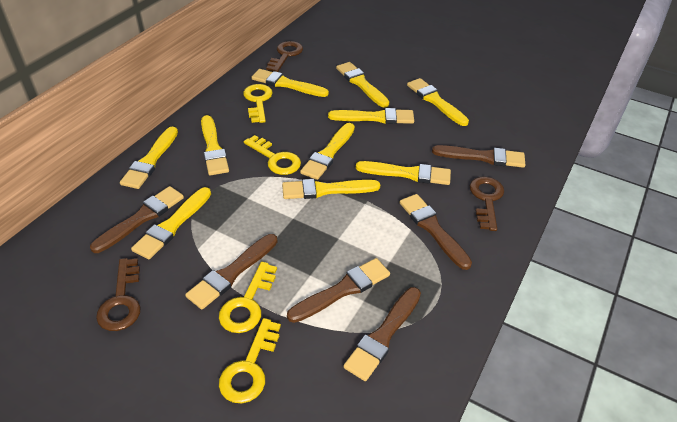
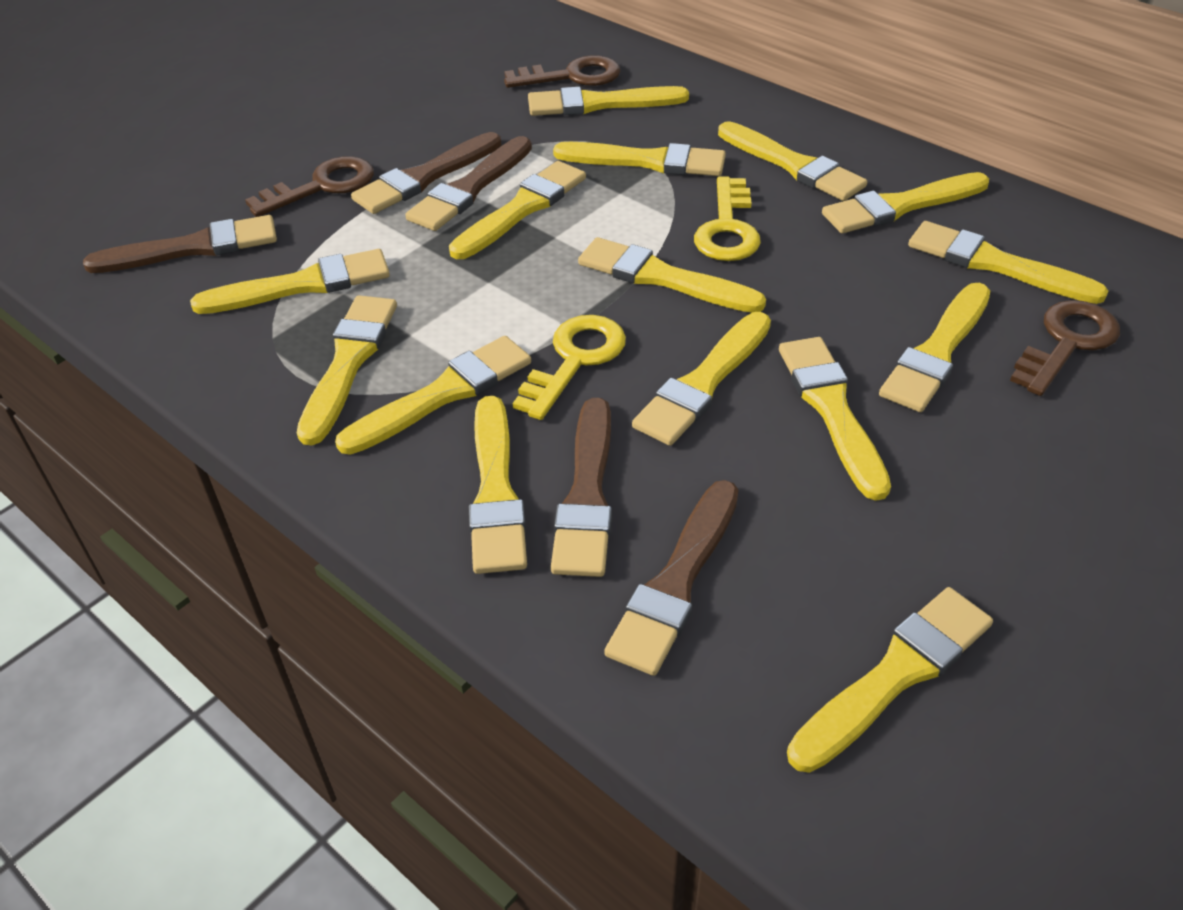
brown brush: 6 -> 5
yellow brush: 10 -> 15
yellow key: 4 -> 2

